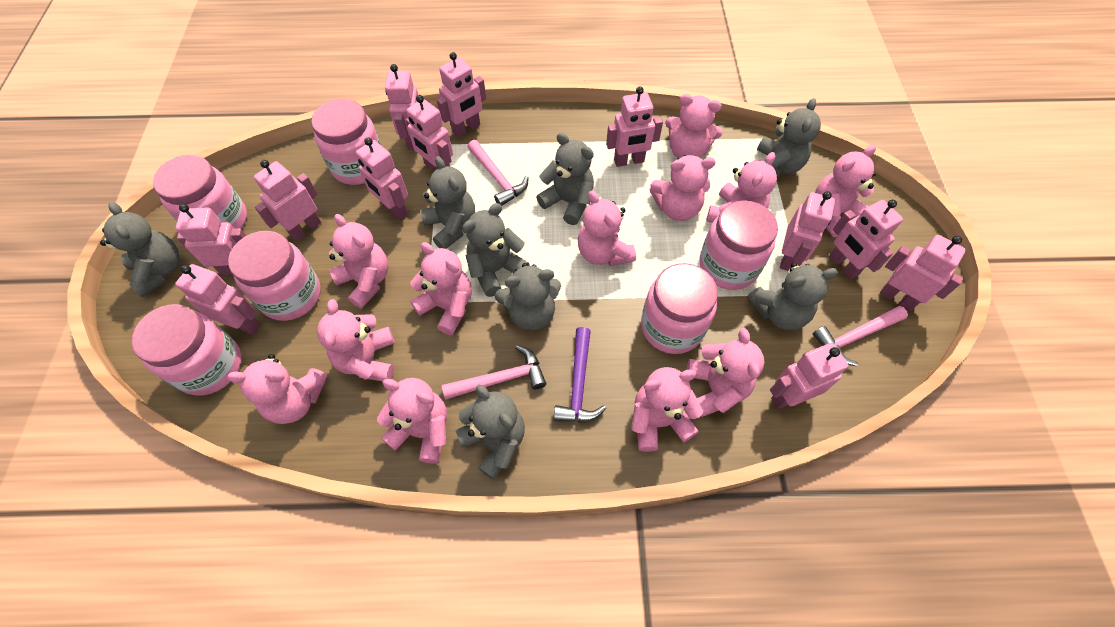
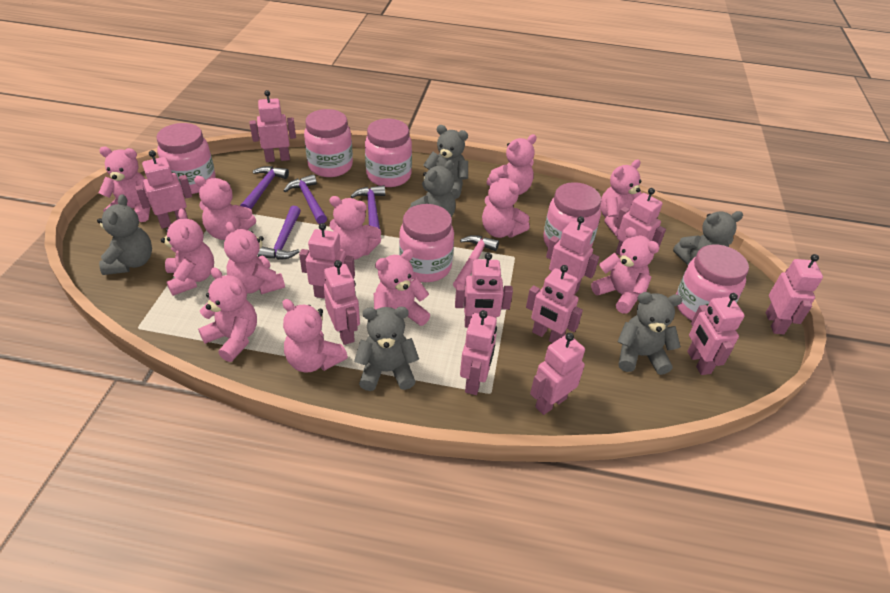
grey teddy bear: 8 -> 6
pink hammer: 3 -> 1
purple hammer: 1 -> 4

